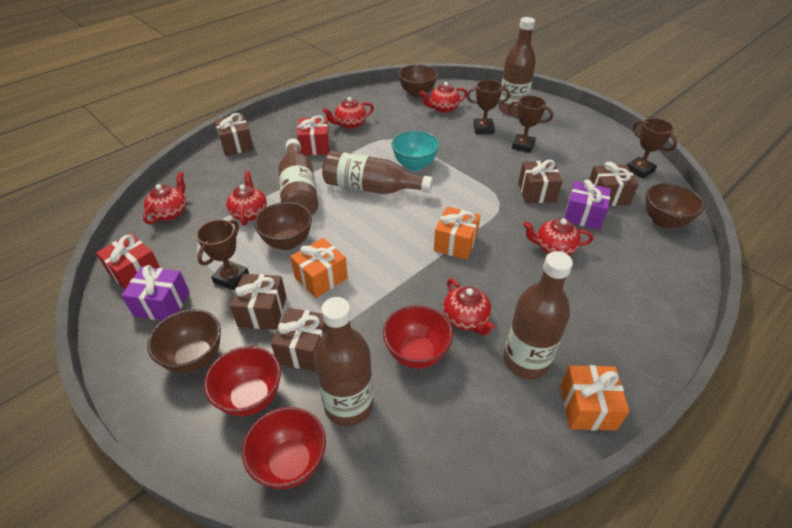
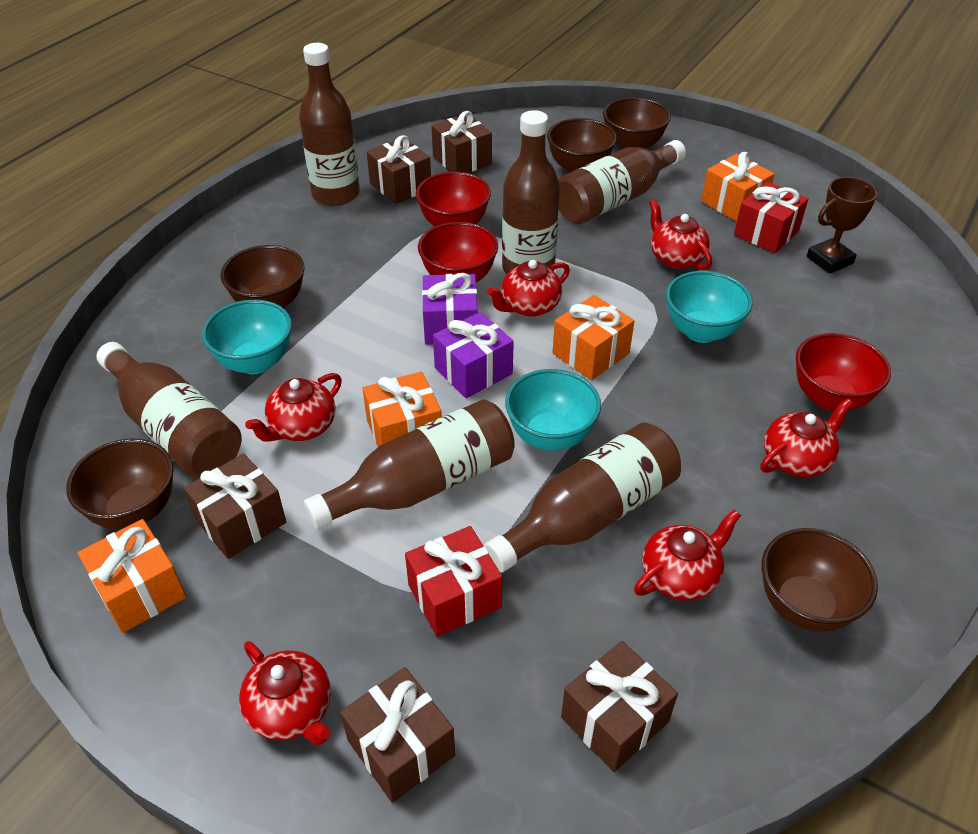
brown bottle: 5 -> 6
brown bowl: 4 -> 5
brown trophy: 4 -> 1
orange gift: 3 -> 4
turquoise bowl: 1 -> 3

